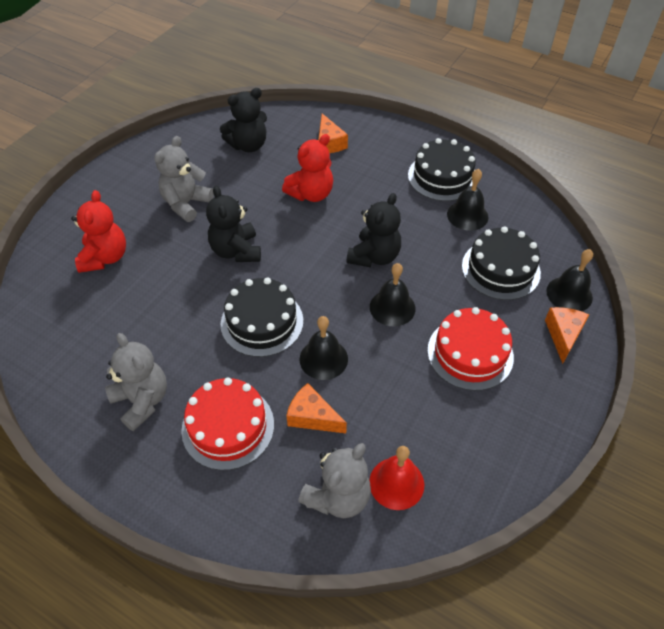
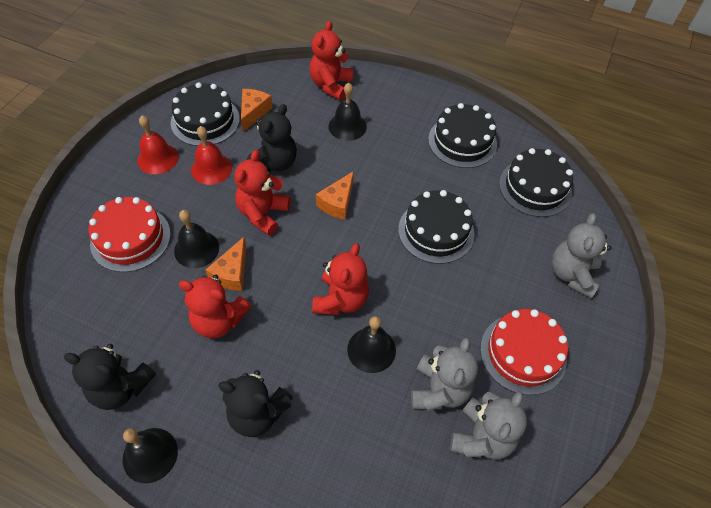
black cake: 3 -> 4
red bell: 1 -> 2
red teddy bear: 2 -> 4

